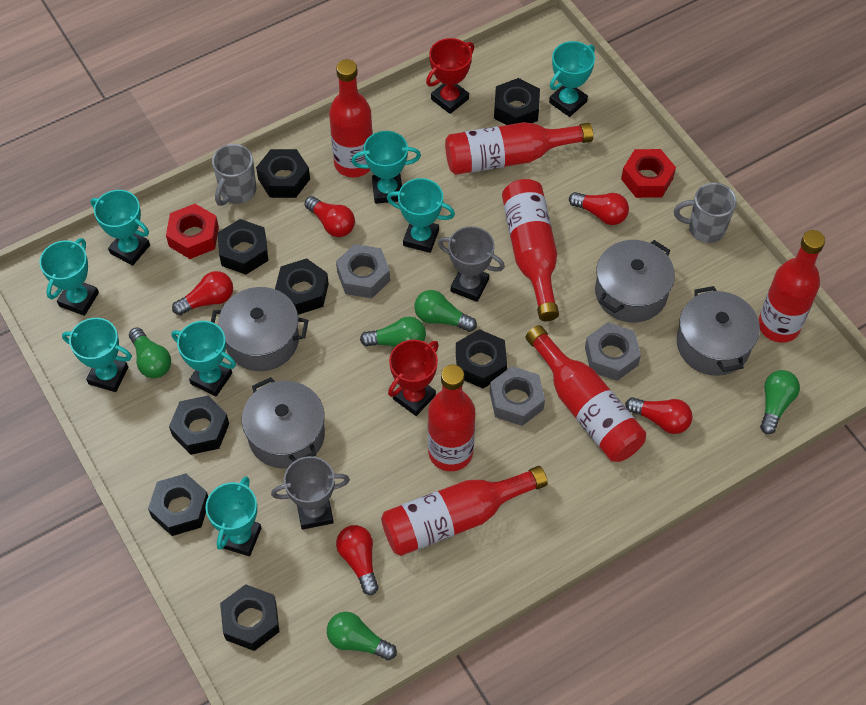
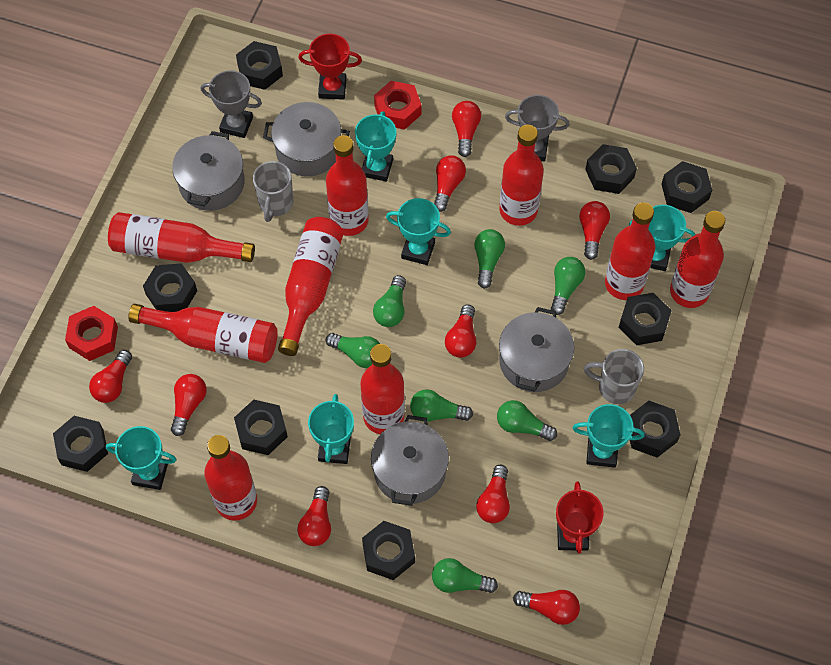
black nut: 8 -> 9
green light bulb: 5 -> 7
grey nut: 3 -> 0
red bottle: 7 -> 9
red light bulb: 5 -> 9
turquoise trophy: 8 -> 6

